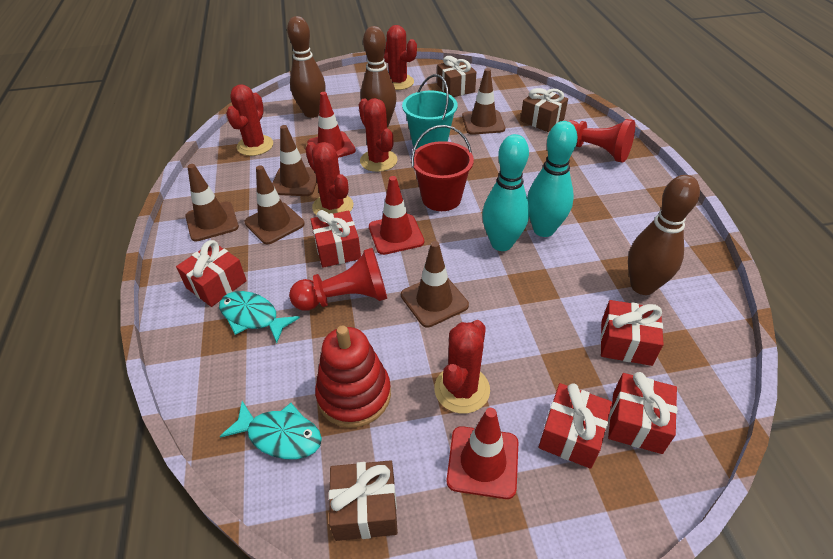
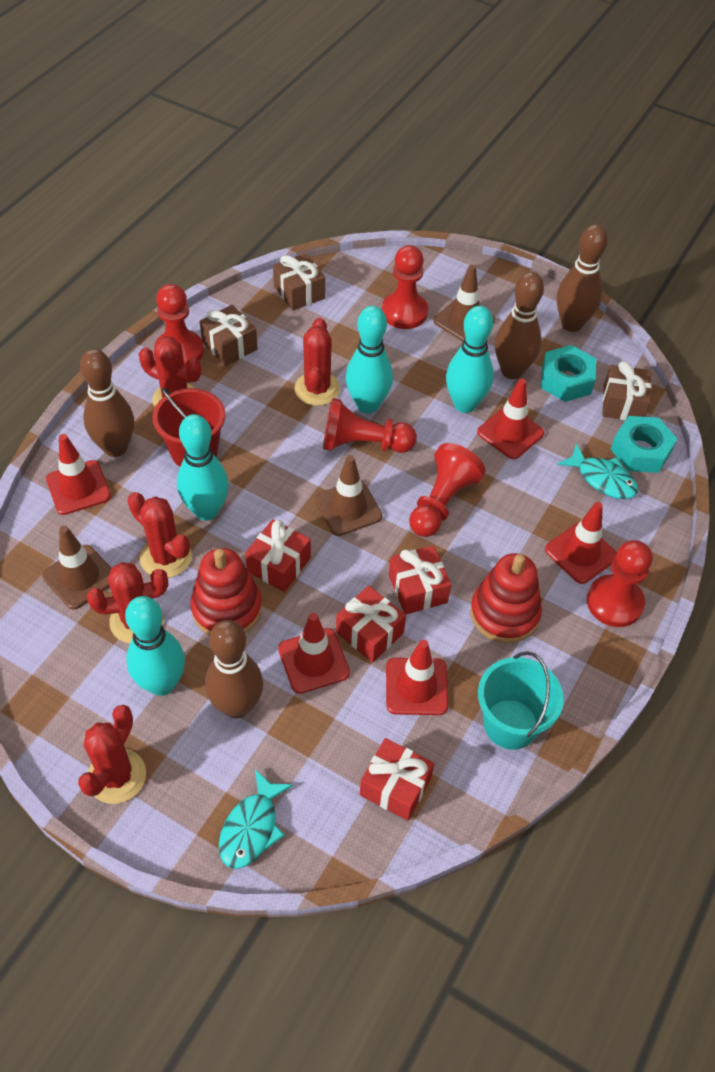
brown bowling pin: 3 -> 4
brown traffic cone: 5 -> 3
red gift: 5 -> 4
red pawn: 2 -> 5
red stacking toy: 1 -> 2
red traffic cone: 3 -> 5
turquoise bowling pin: 2 -> 4
turquoise nut: 0 -> 2

